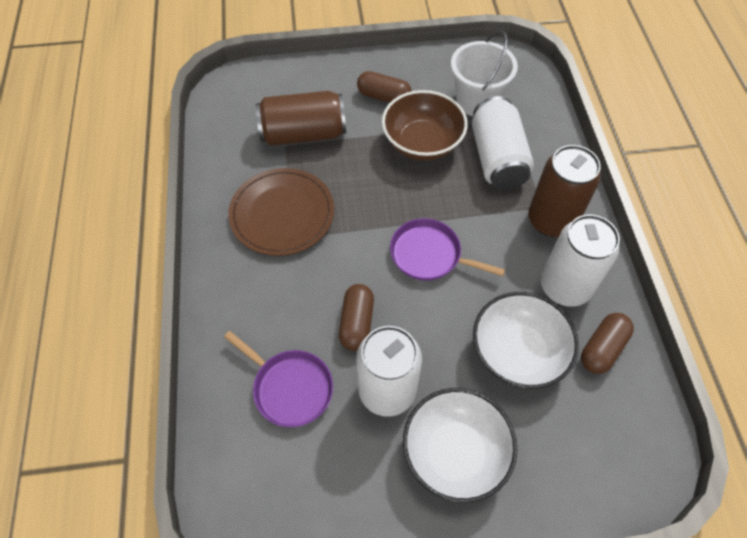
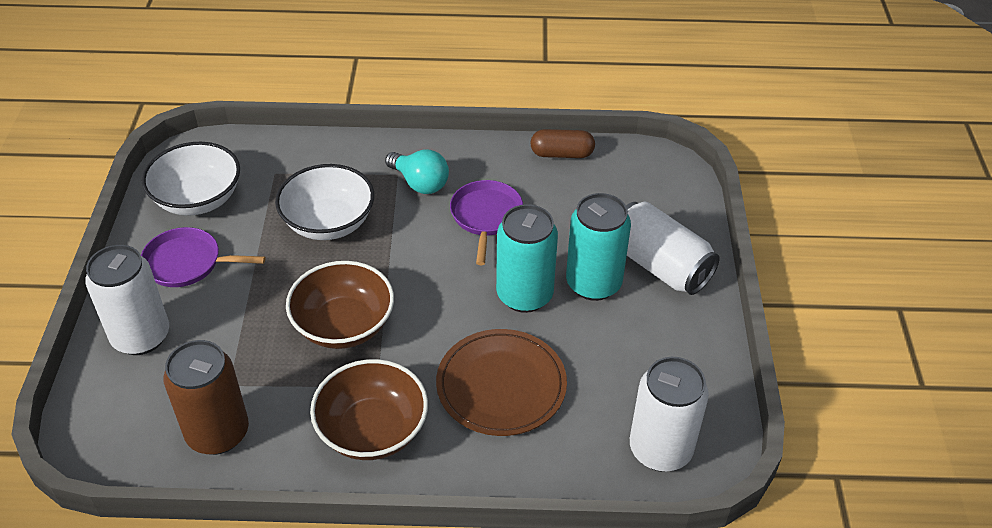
brown bowl: 1 -> 2
brown can: 2 -> 1
brown capsule: 3 -> 1
turquoise can: 0 -> 2
turquoise light bulb: 0 -> 1
white bucket: 1 -> 0

